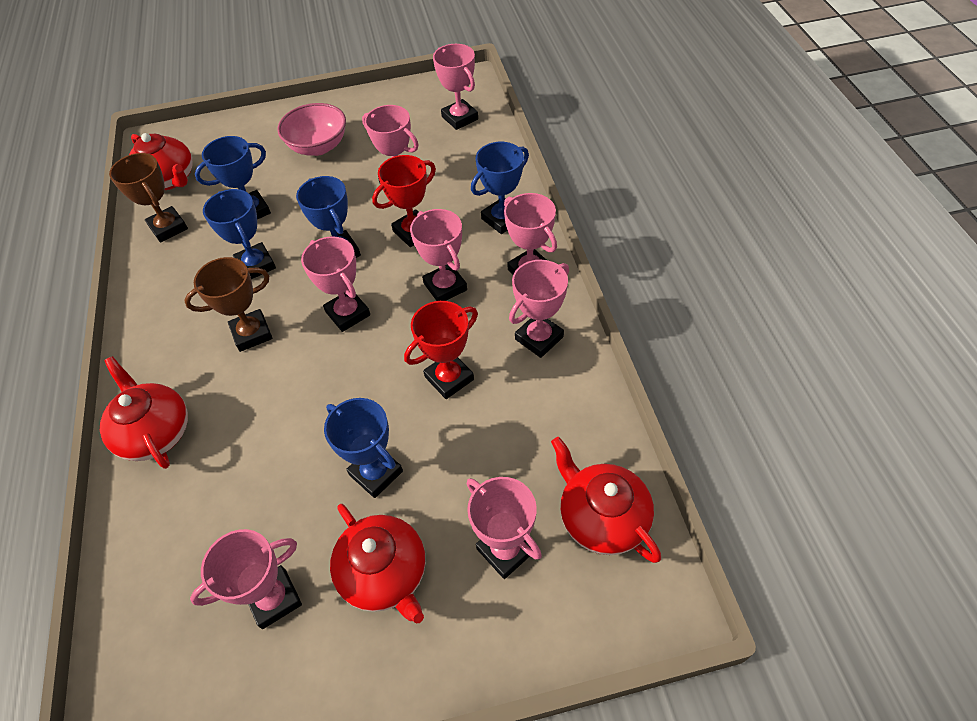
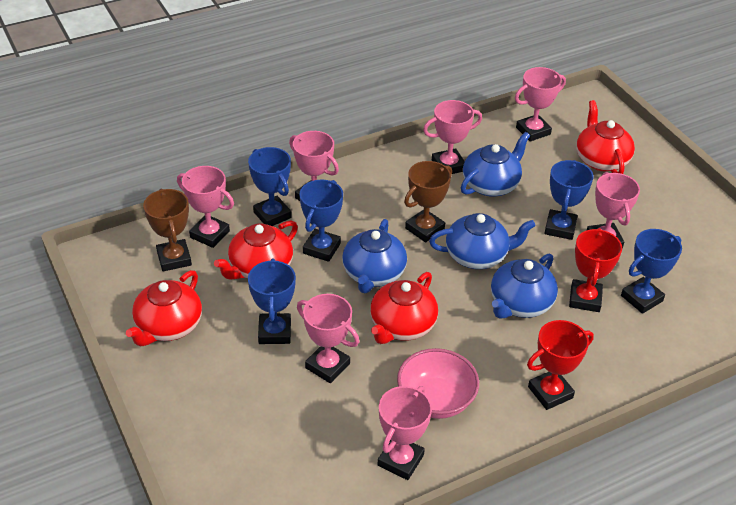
blue teapot: 0 -> 4
pink trophy: 8 -> 7

